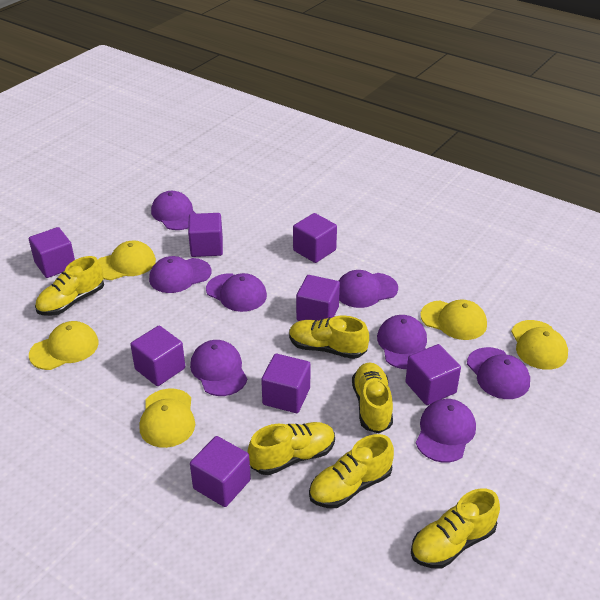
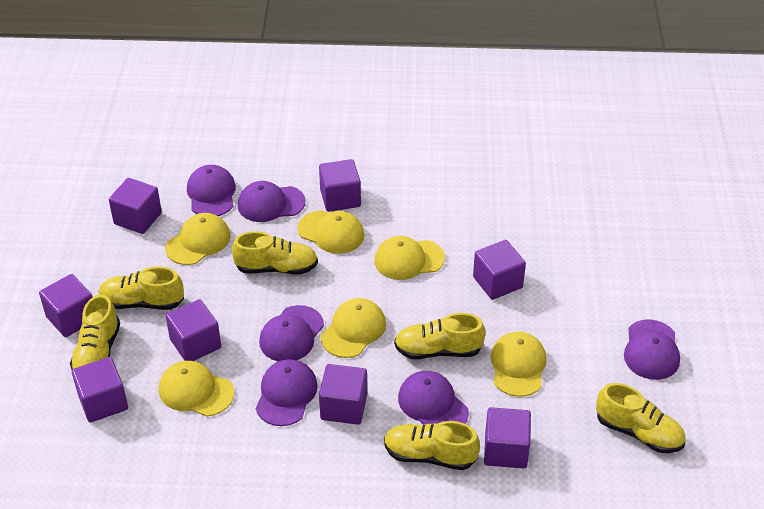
purple cap: 8 -> 6
yellow cap: 5 -> 6

